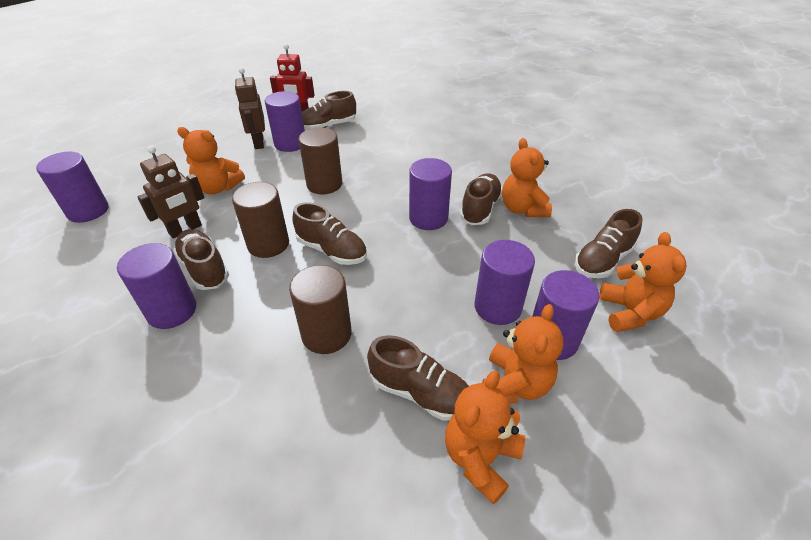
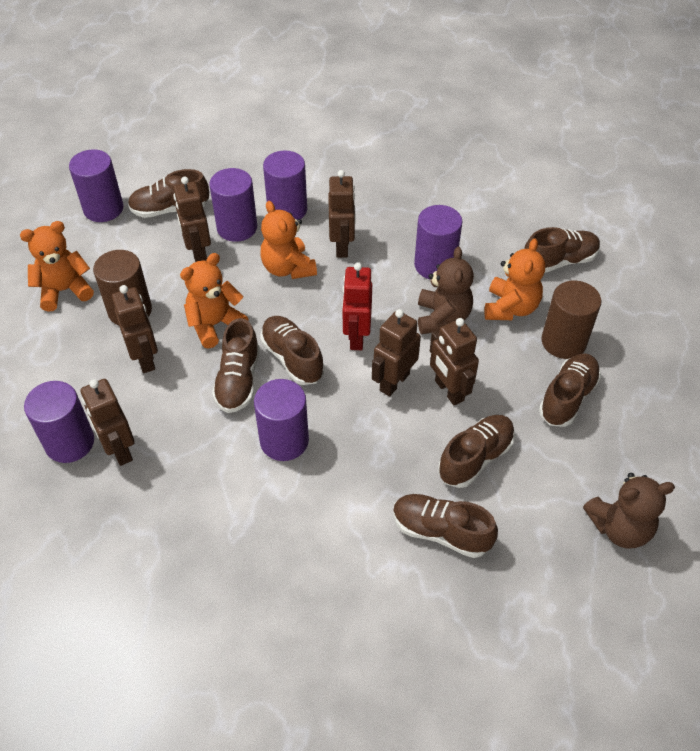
brown cylinder: 3 -> 2
brown robot: 2 -> 6
brown shoe: 6 -> 7
brown teddy bear: 0 -> 2
orange teddy bear: 5 -> 4

